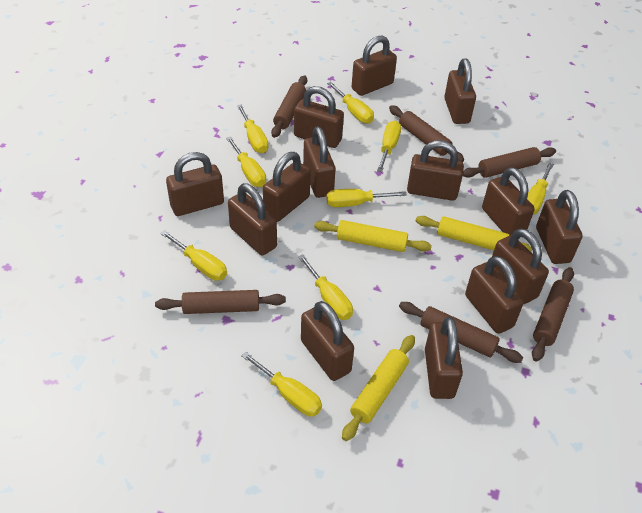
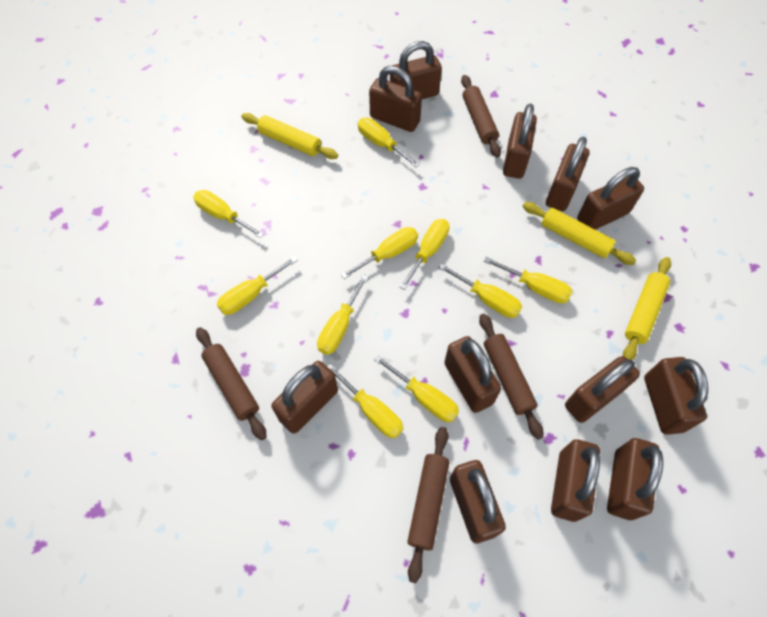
brown padlock: 14 -> 12
brown rolling pin: 6 -> 4
yellow screwdriver: 9 -> 10

